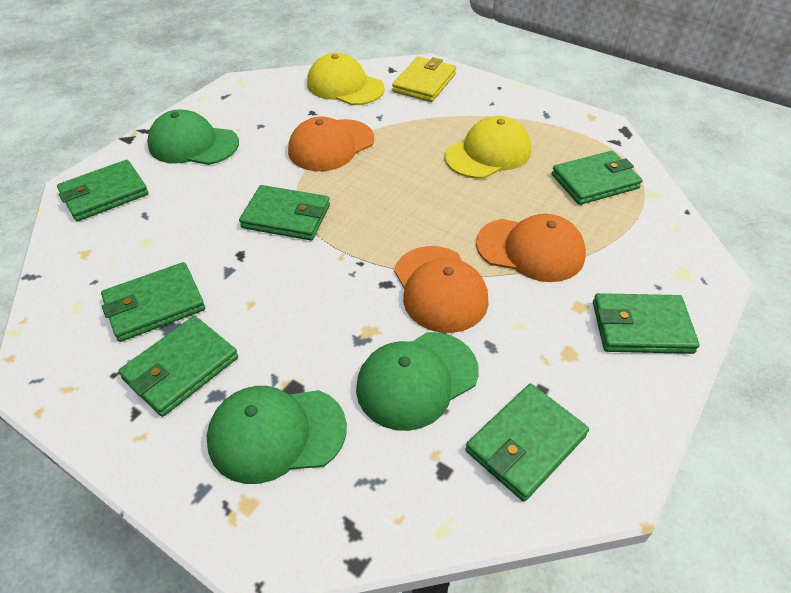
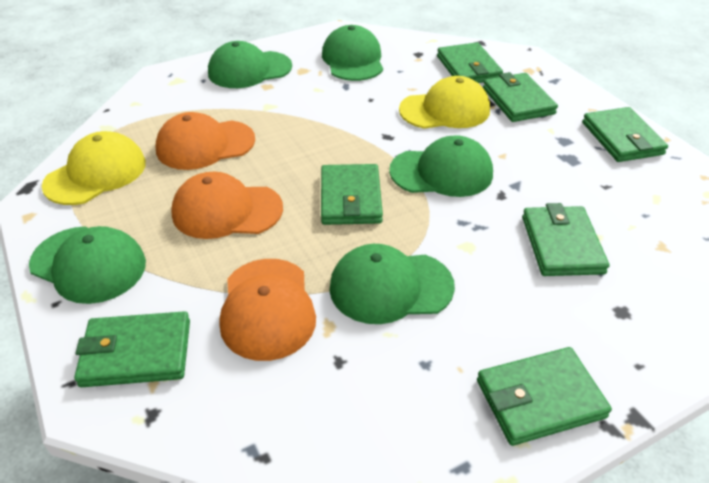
green cap: 3 -> 5
yellow wallet: 1 -> 0

